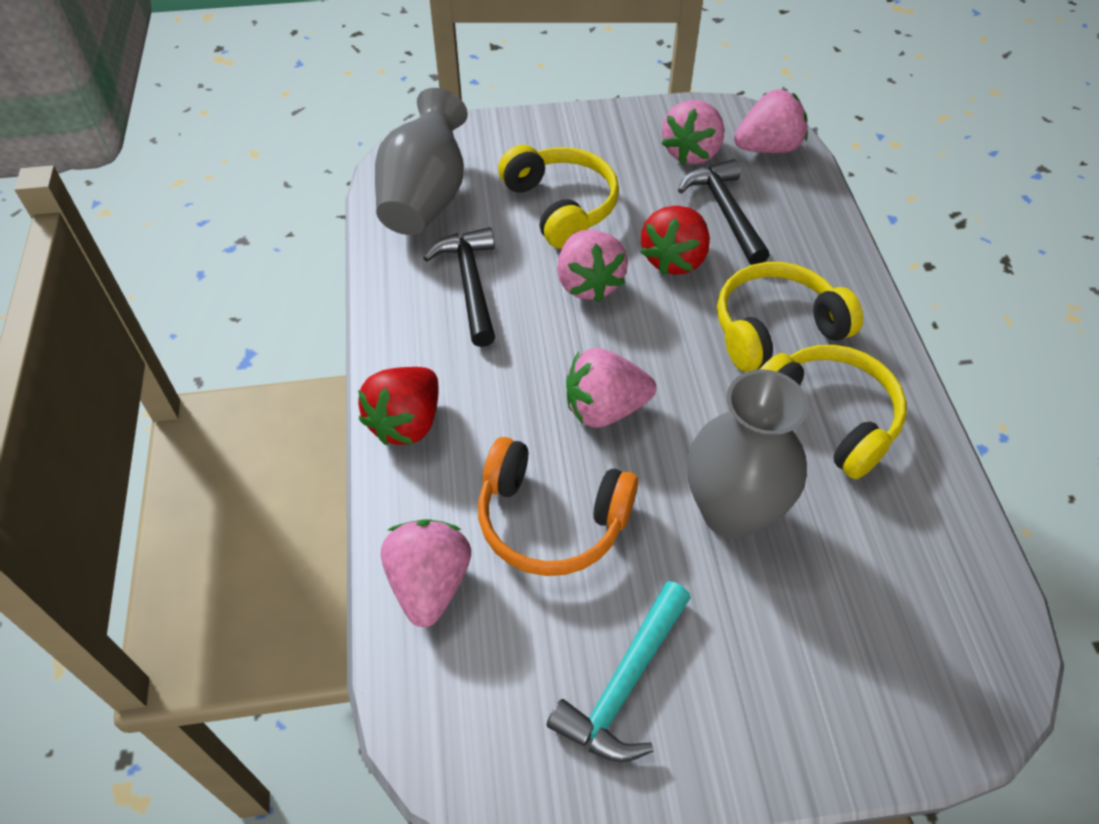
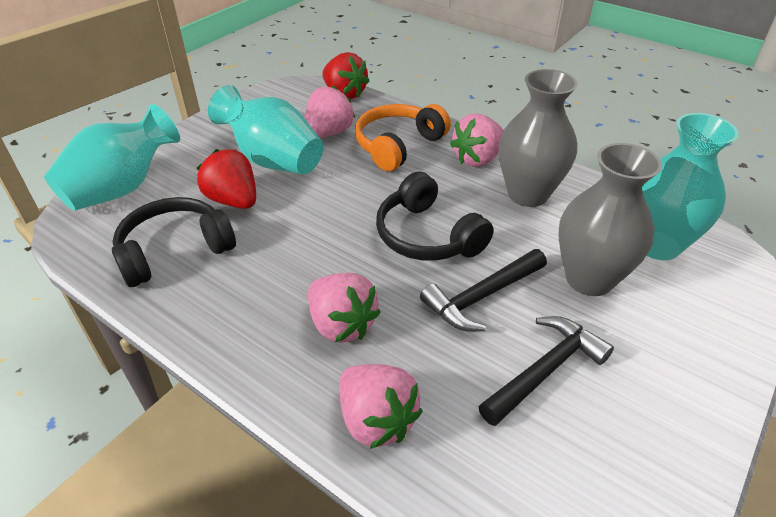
black headphones: 0 -> 2
pink strawberry: 5 -> 4
turquoise hammer: 1 -> 0
turquoise vase: 0 -> 3
yellow headphones: 3 -> 0

